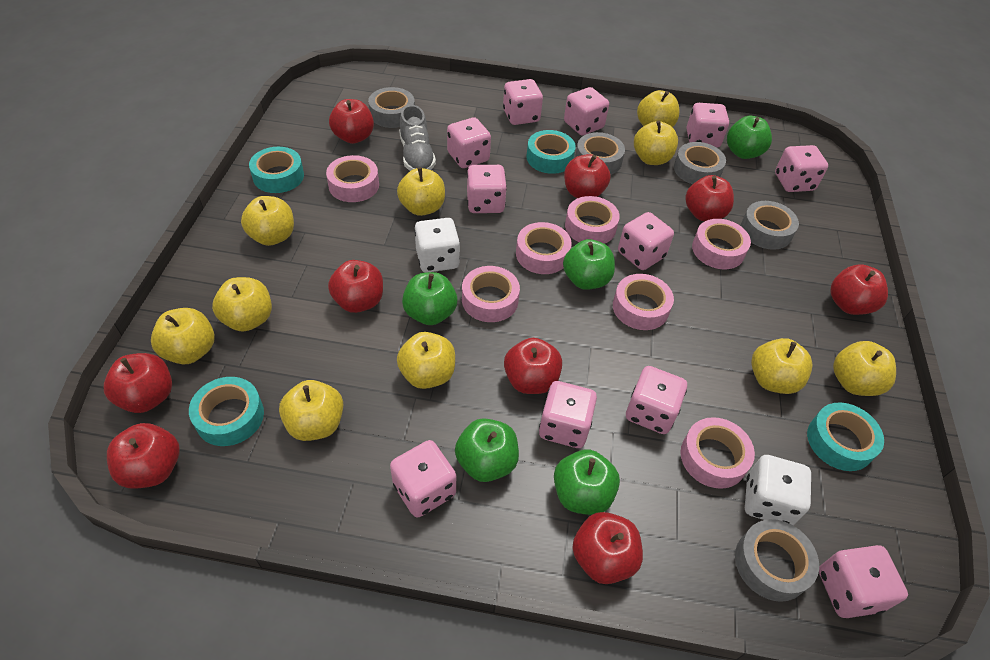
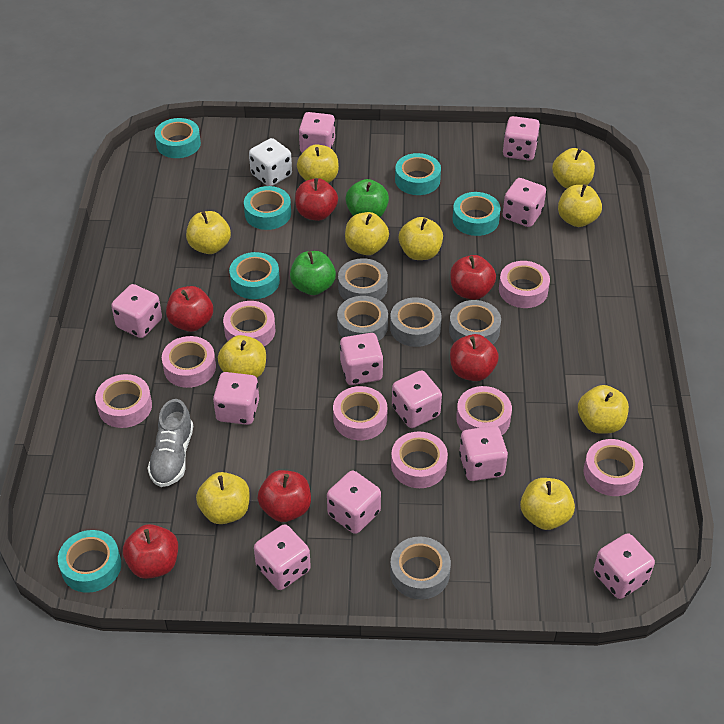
green apple: 5 -> 2
pink tape: 7 -> 8
red apple: 9 -> 6
turquoise tape: 4 -> 6
white dice: 2 -> 1

